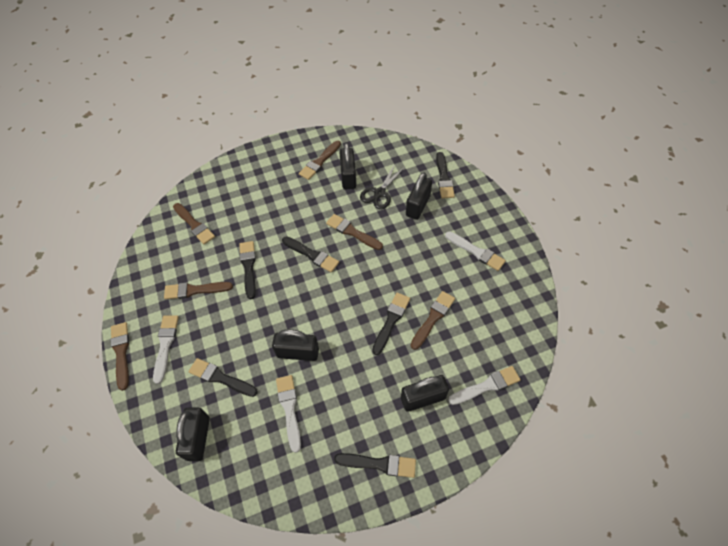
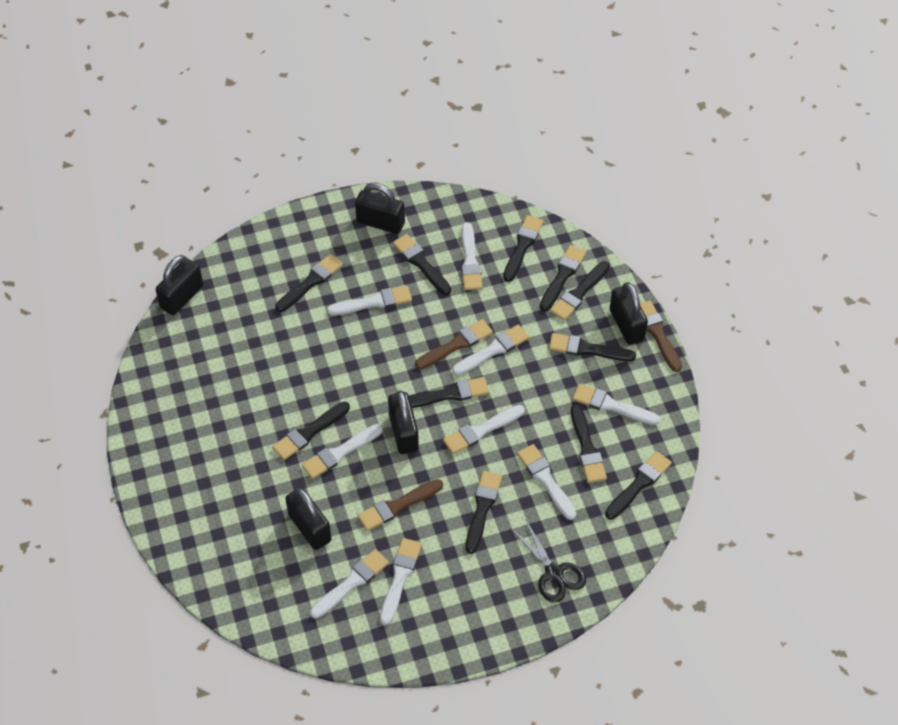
black brush: 6 -> 11
brown brush: 6 -> 3
white brush: 4 -> 9

